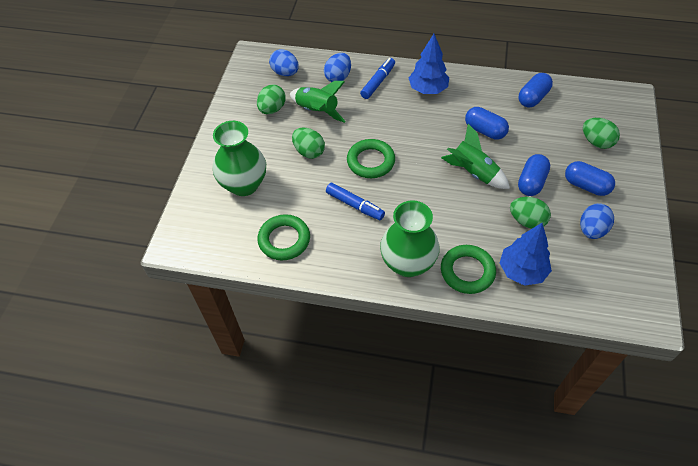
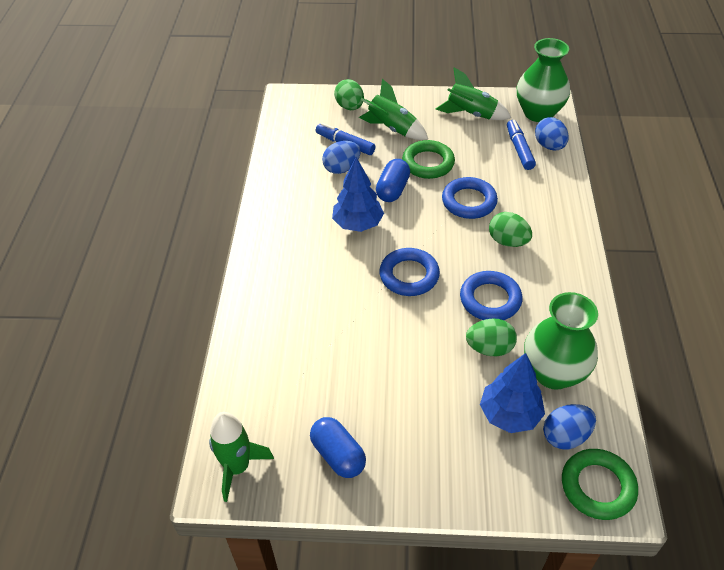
blue capsule: 4 -> 2
blue ring: 0 -> 3
green egg: 4 -> 3
green ring: 3 -> 2
green rocket: 2 -> 3

